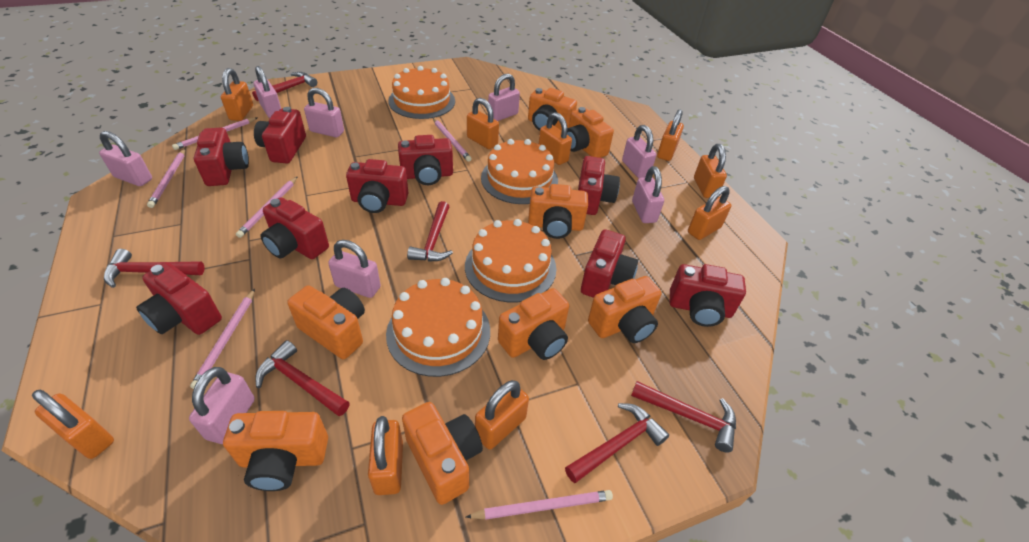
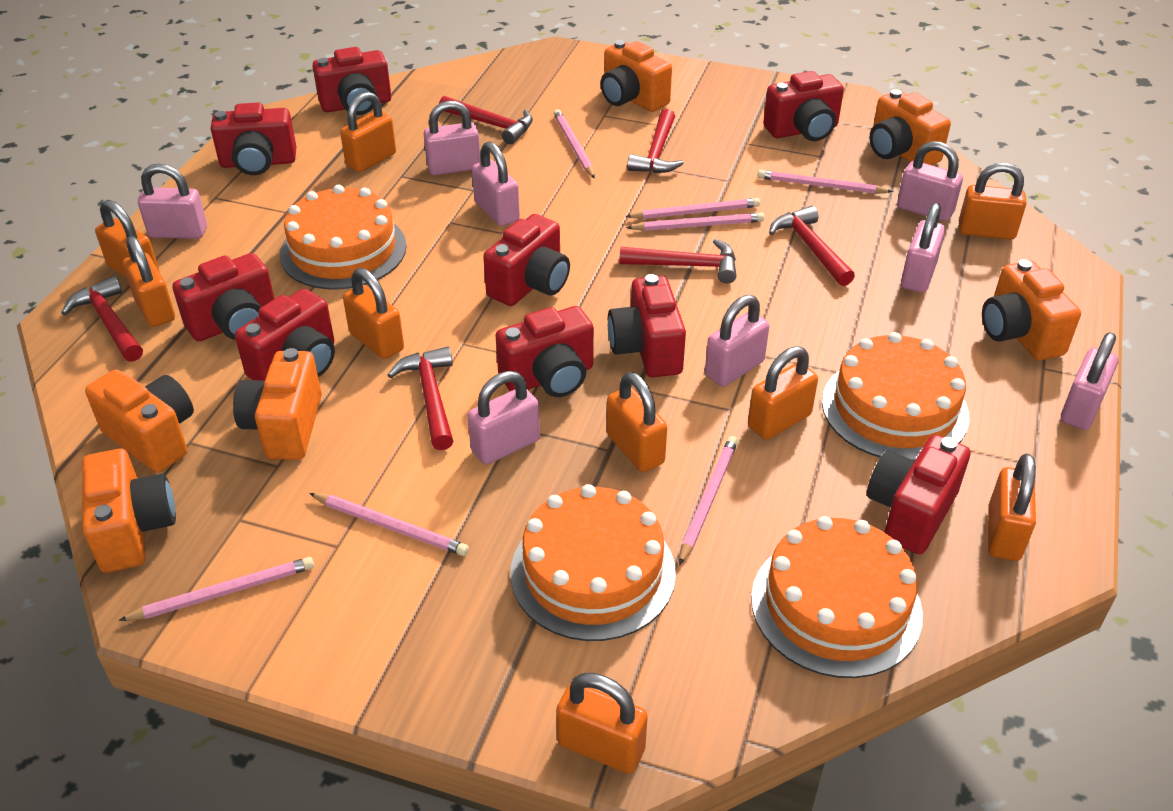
orange camera: 8 -> 6
pink pencil: 6 -> 7

